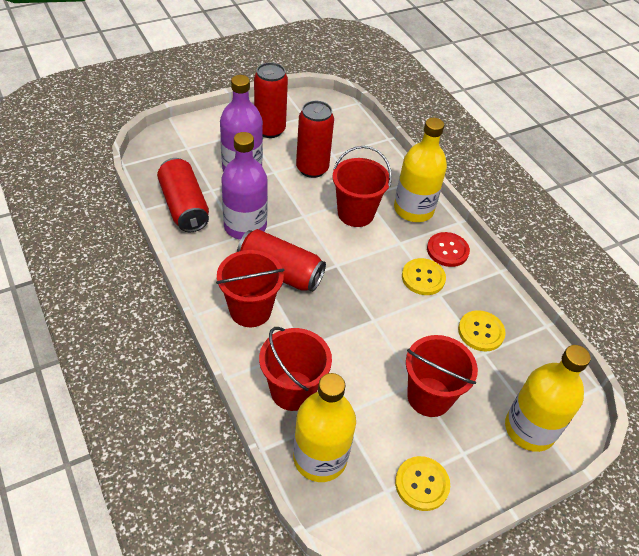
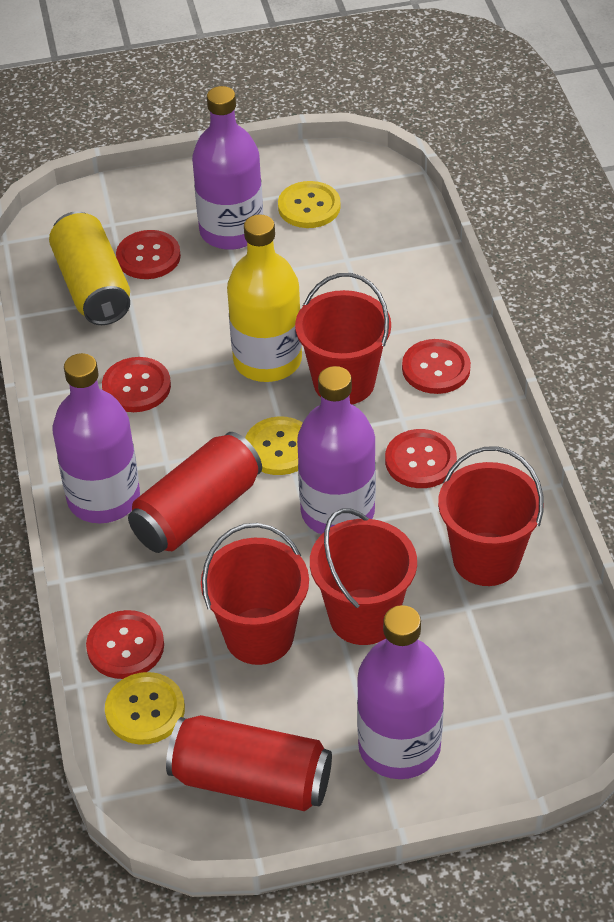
purple bottle: 2 -> 4
red button: 1 -> 5
red can: 4 -> 2
yellow bottle: 3 -> 1
yellow can: 0 -> 1

